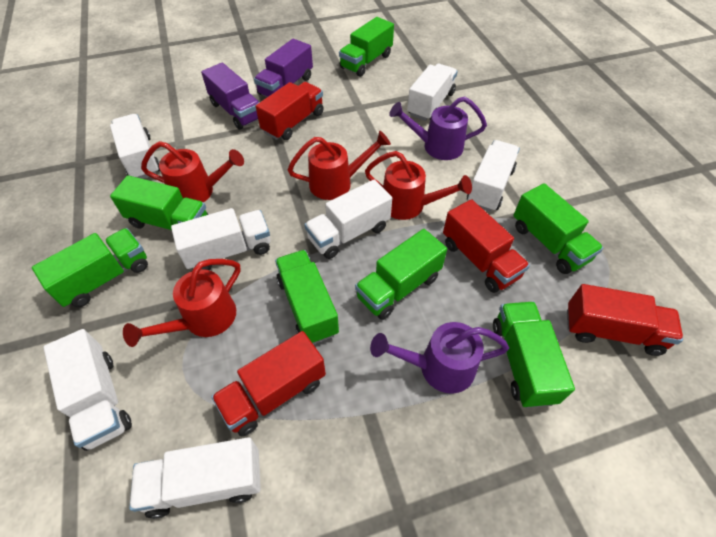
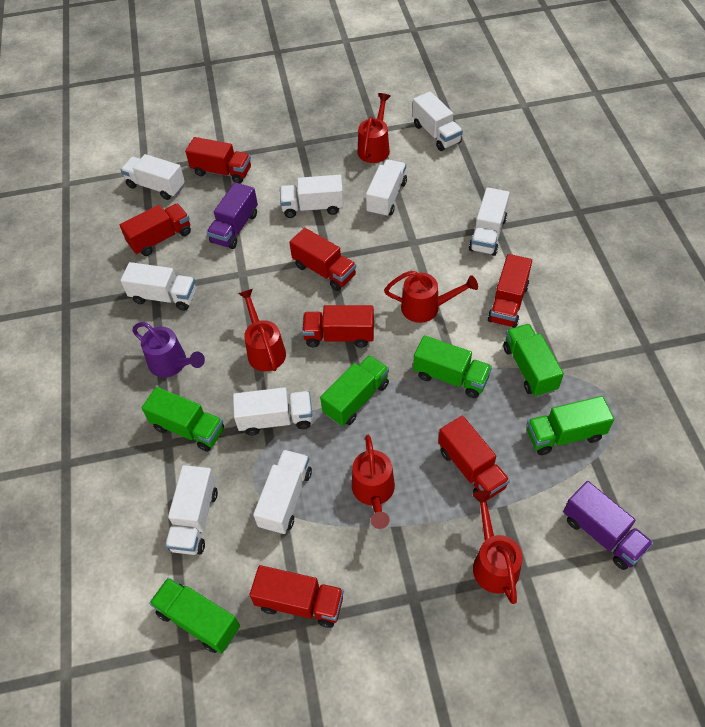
green truck: 7 -> 6
purple watering can: 2 -> 1
red truck: 4 -> 7
red watering can: 4 -> 5
white truck: 7 -> 9

